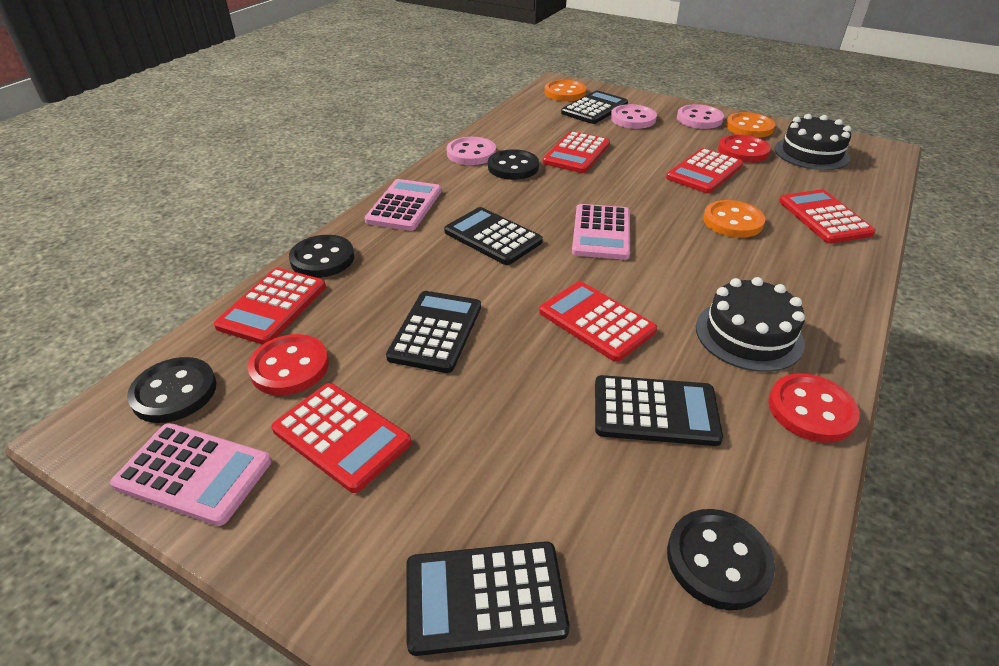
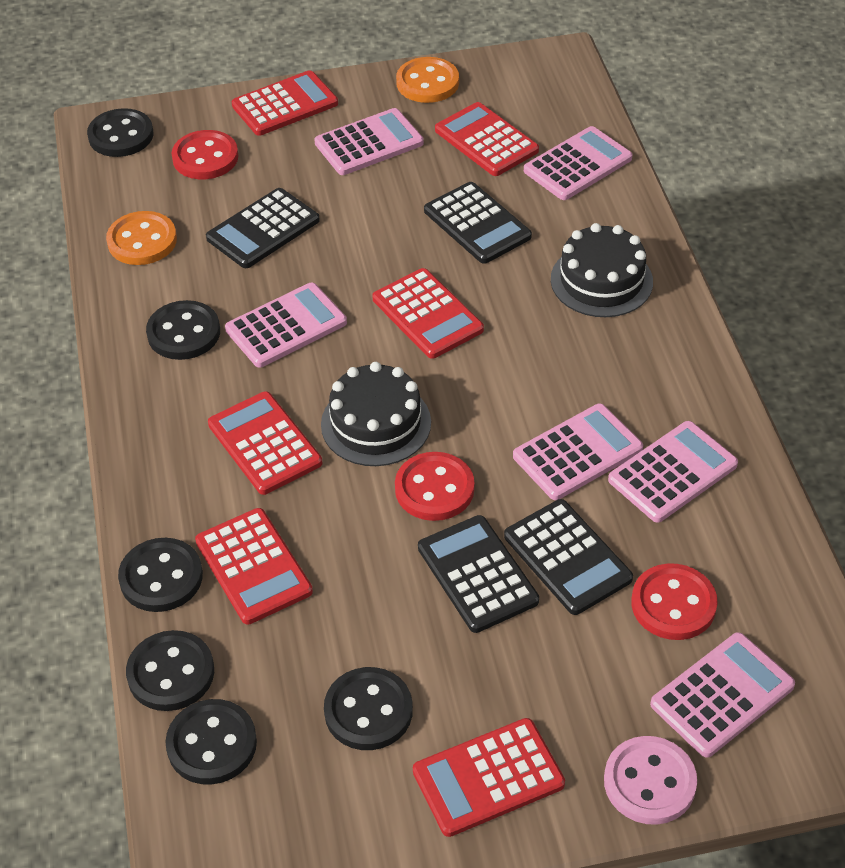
black button: 4 -> 6
black calculator: 5 -> 4
orange button: 3 -> 2
pink button: 3 -> 1
pink calculator: 3 -> 6

